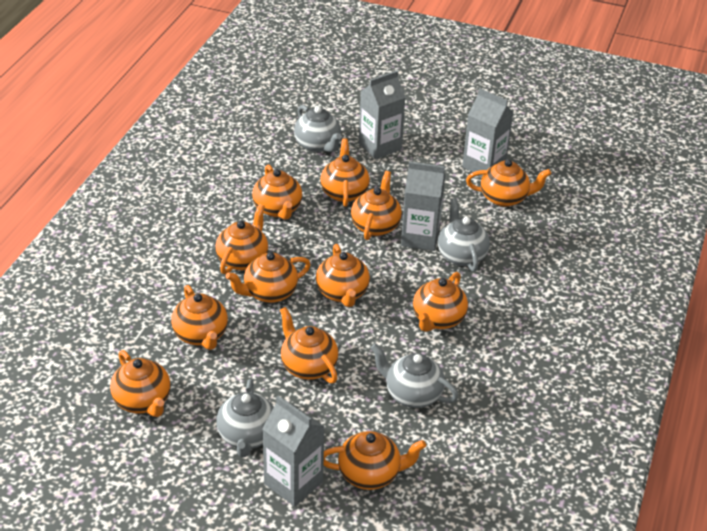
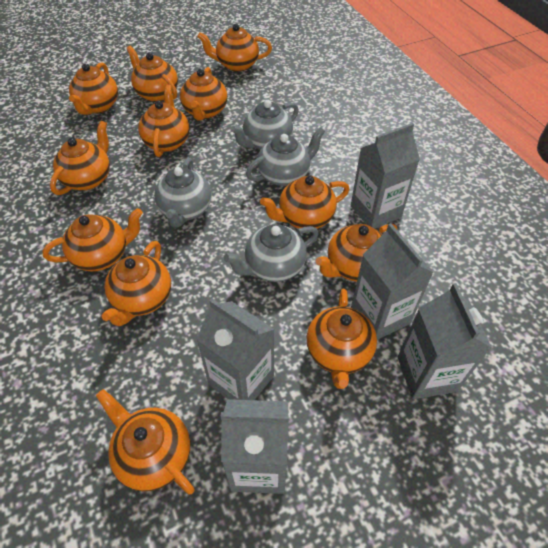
grey carton: 4 -> 5

